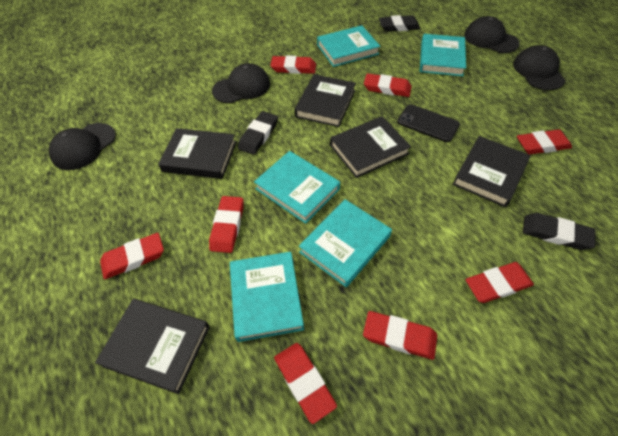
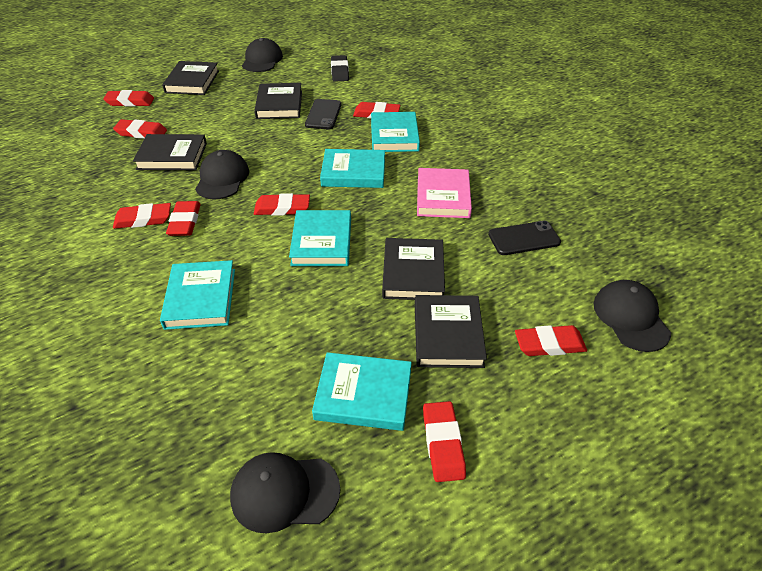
black eraser: 3 -> 1
black phone: 1 -> 2
pink book: 0 -> 1

